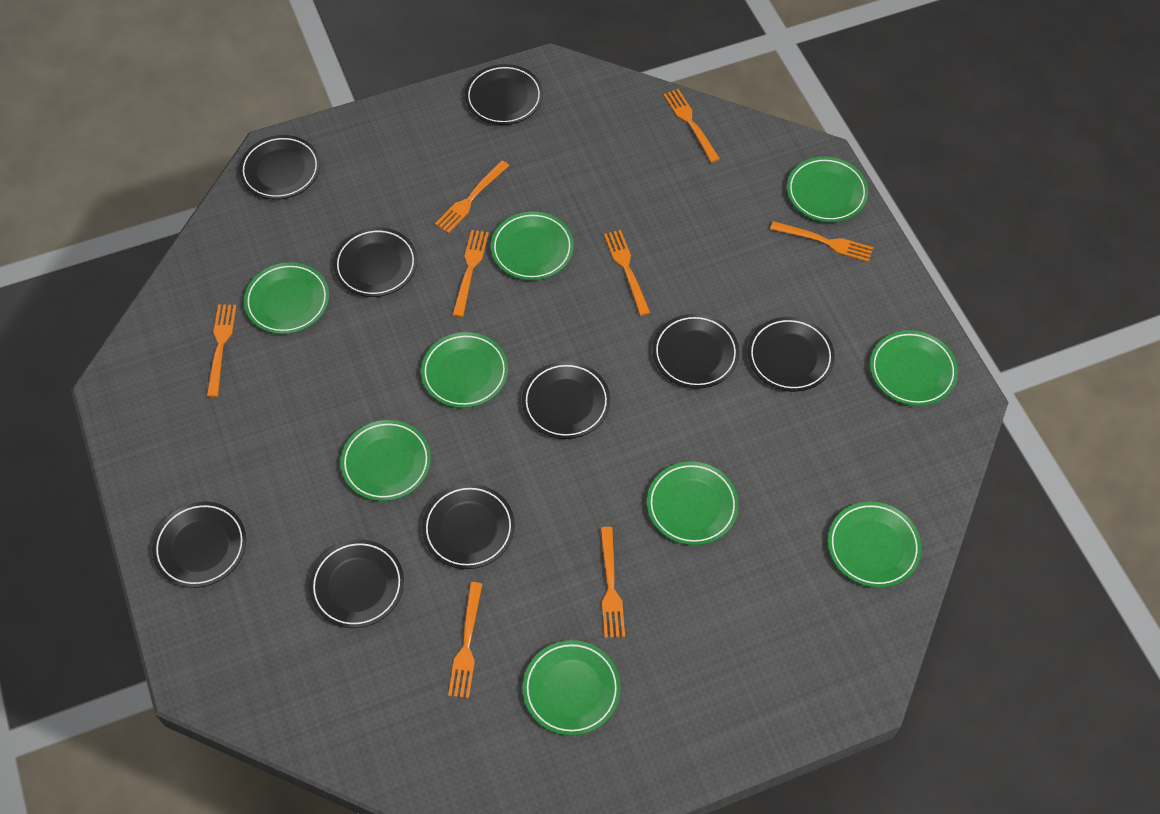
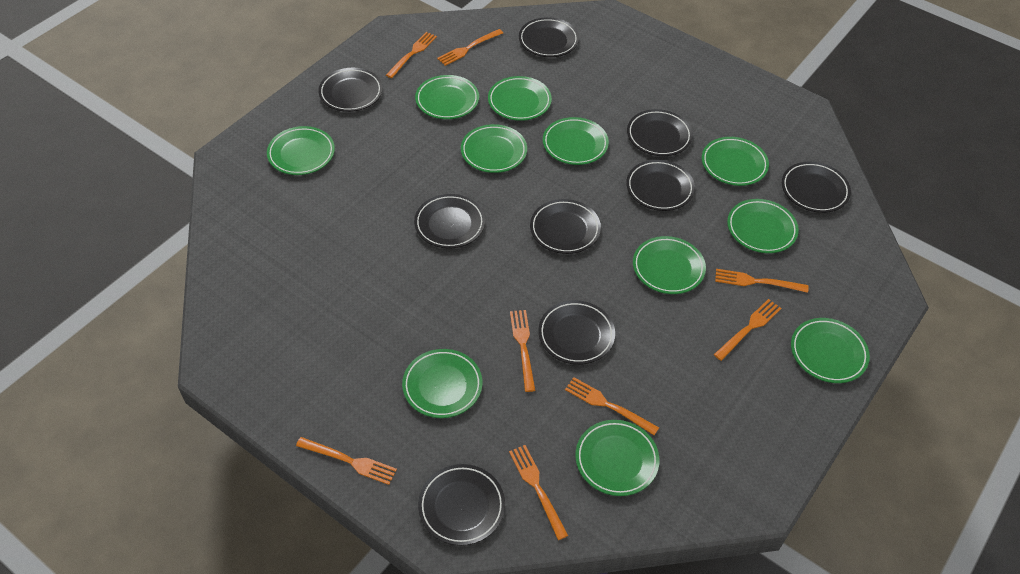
green plate: 9 -> 11

